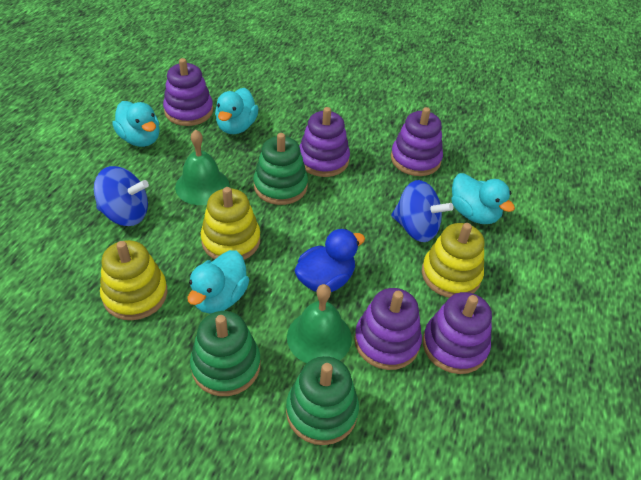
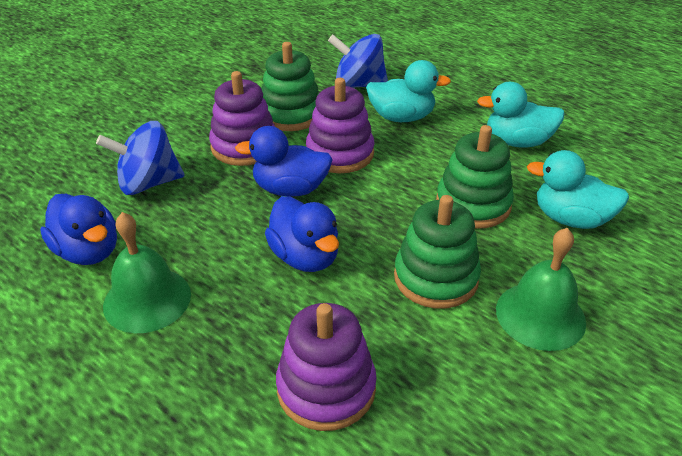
blue duck: 1 -> 3
purple stacking toy: 5 -> 3
turquoise duck: 4 -> 3
yellow stacking toy: 3 -> 0

